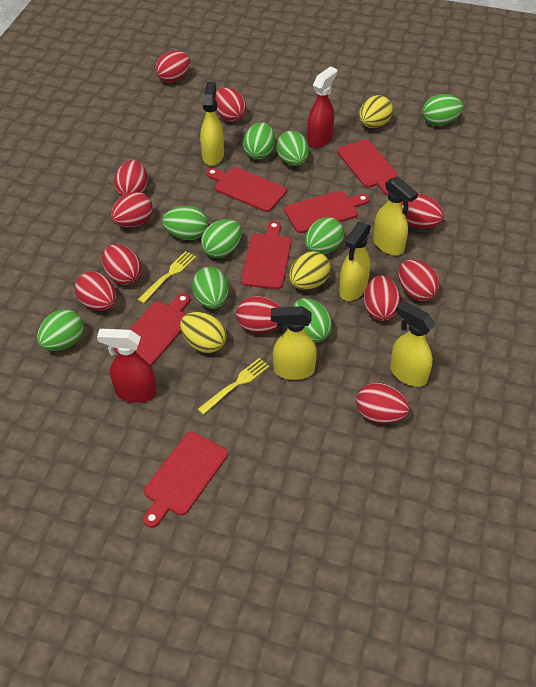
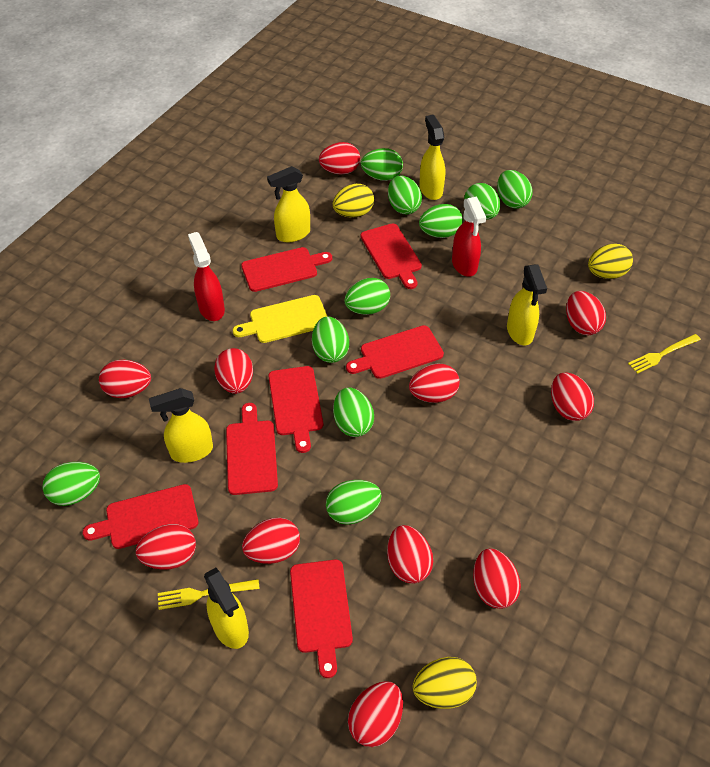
green egg: 9 -> 10
red cutting board: 6 -> 7
yellow cutting board: 0 -> 1

